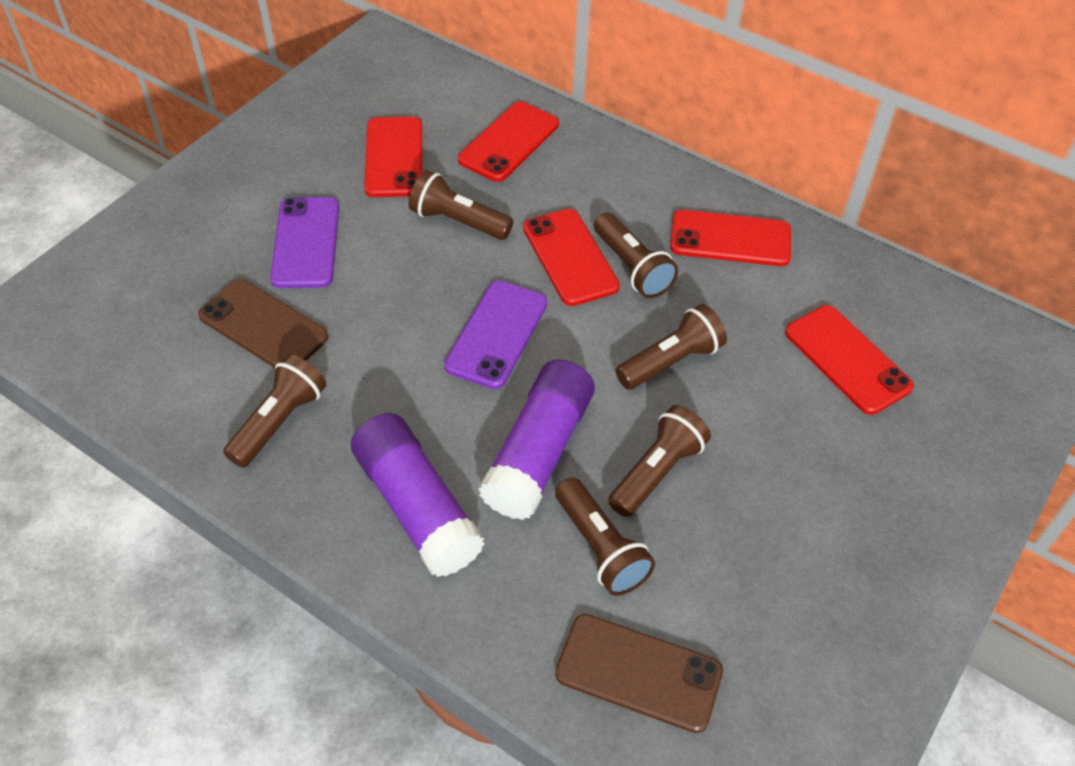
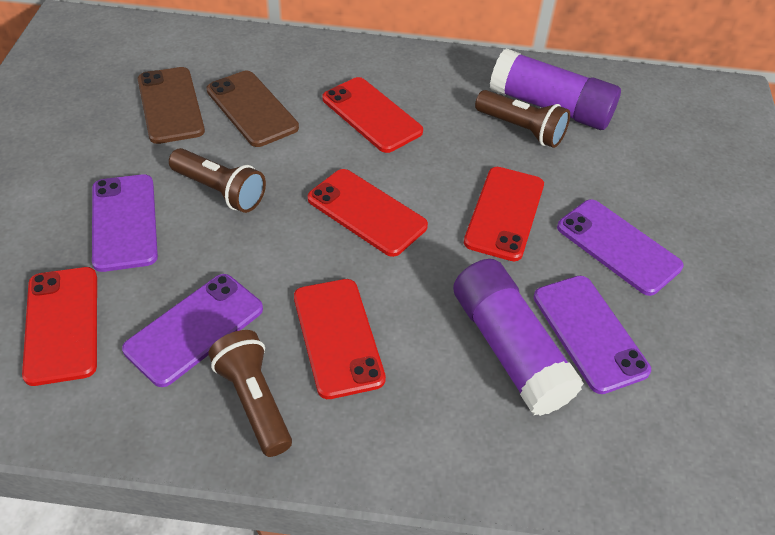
brown flashlight: 6 -> 3
purple phone: 2 -> 4

